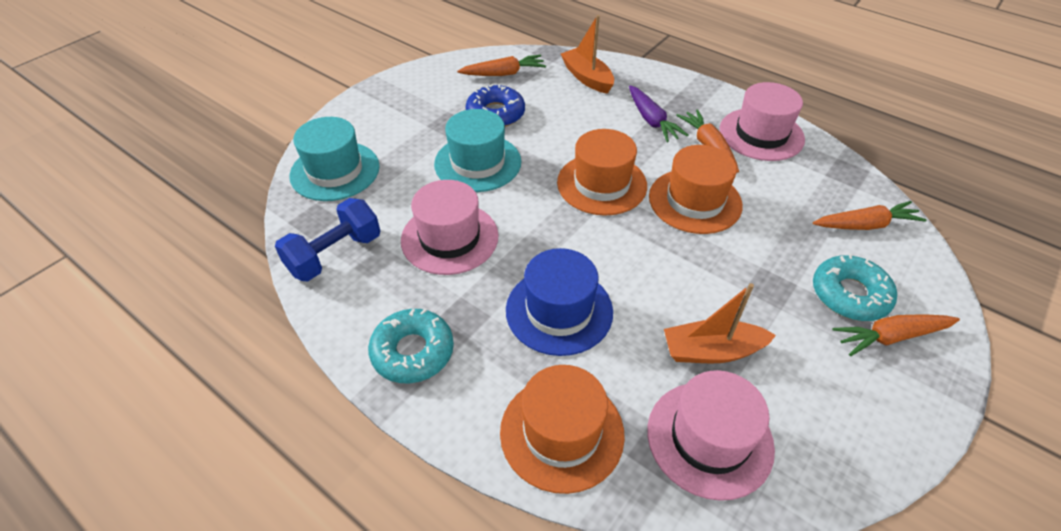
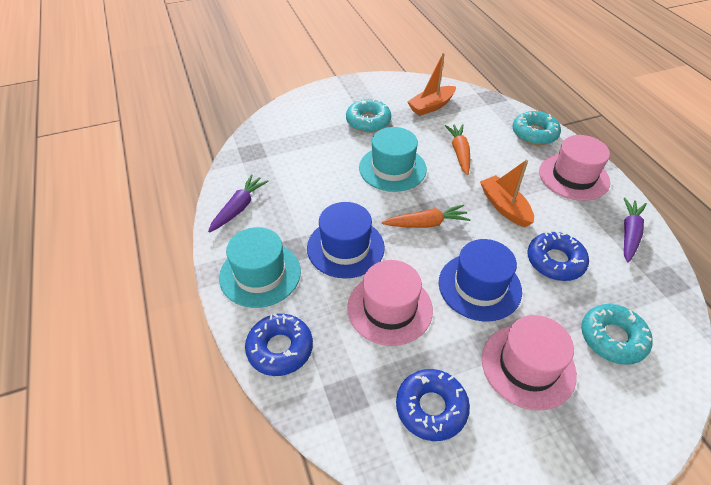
blue donut: 1 -> 3
blue dumbbell: 1 -> 0
blue hat: 1 -> 2
orange carrot: 4 -> 2
orange hat: 3 -> 0
purple carrot: 1 -> 2
turquoise donut: 2 -> 3

